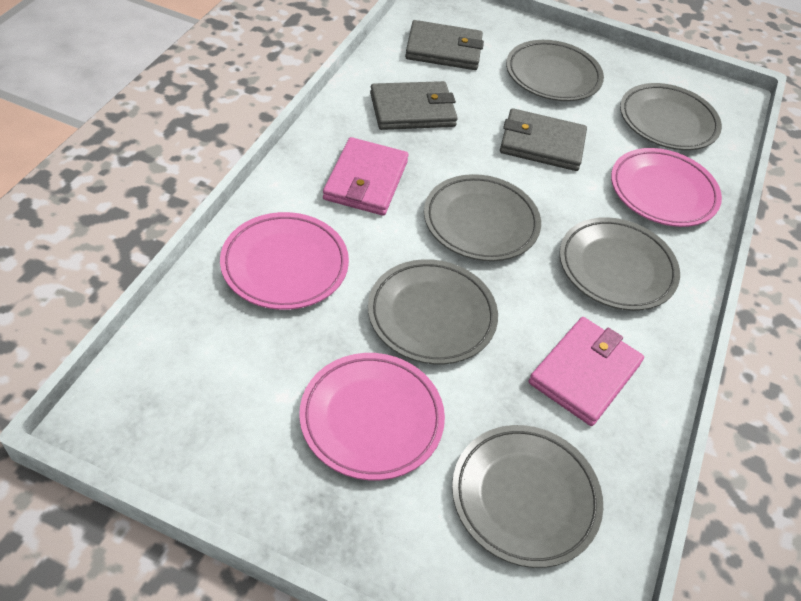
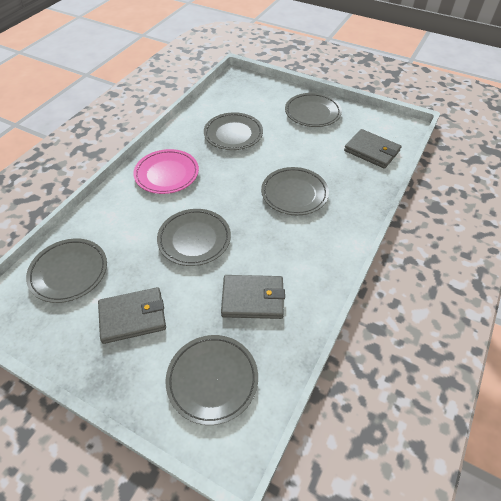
pink plate: 3 -> 1
pink wallet: 2 -> 0

